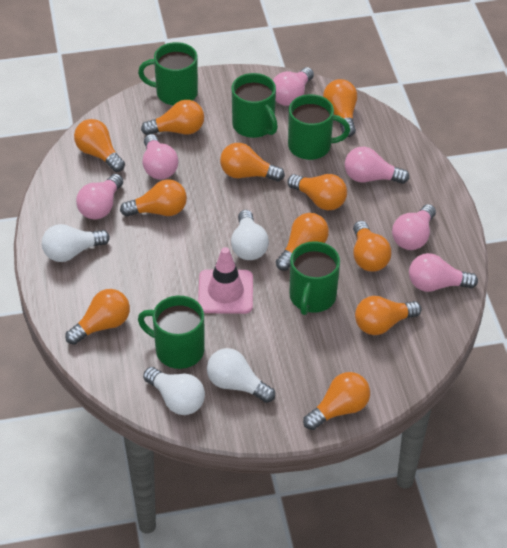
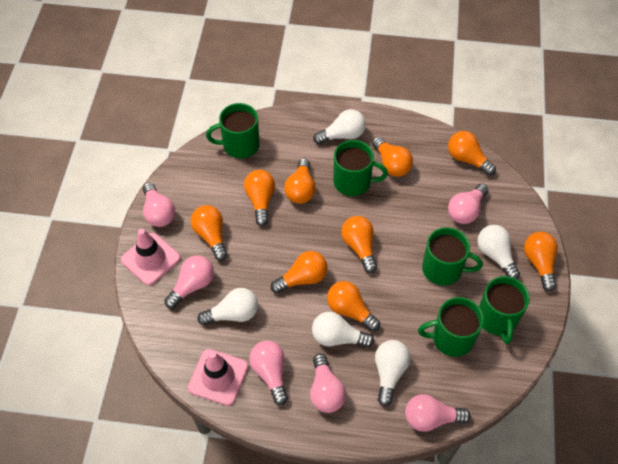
orange light bulb: 11 -> 9
pink traffic cone: 1 -> 2
white light bulb: 4 -> 5

